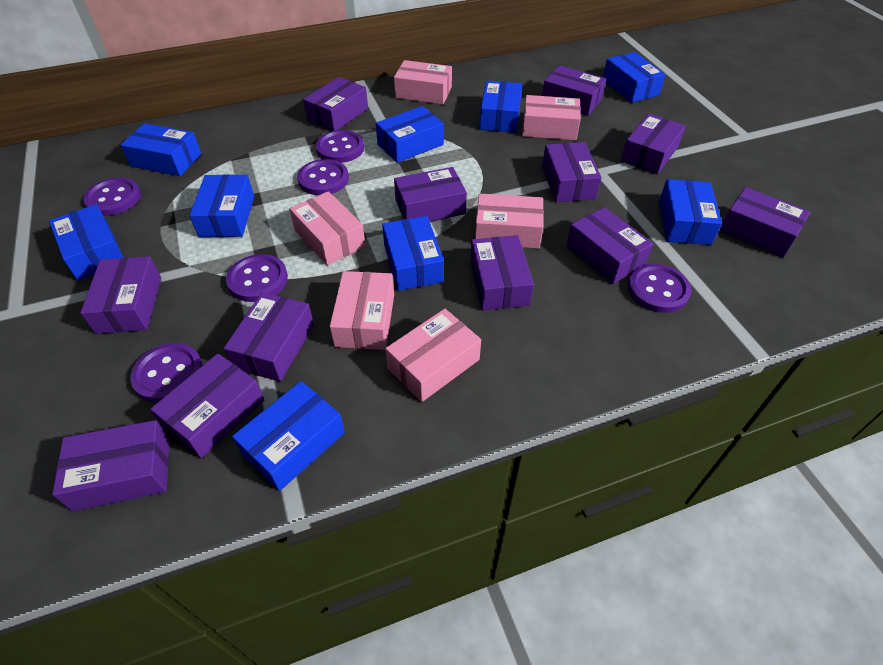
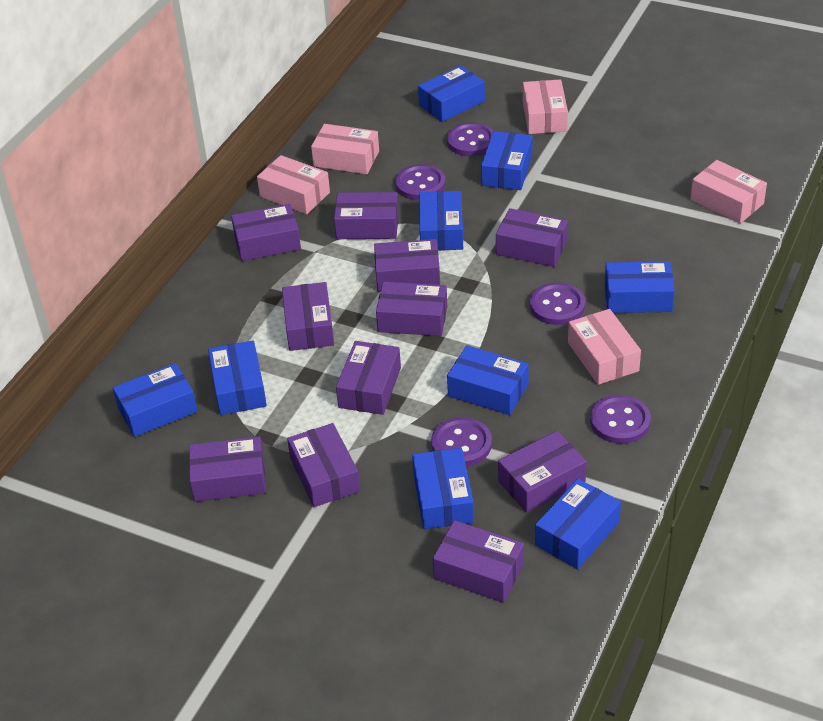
pink box: 6 -> 5
purple box: 12 -> 11
purple button: 6 -> 5

